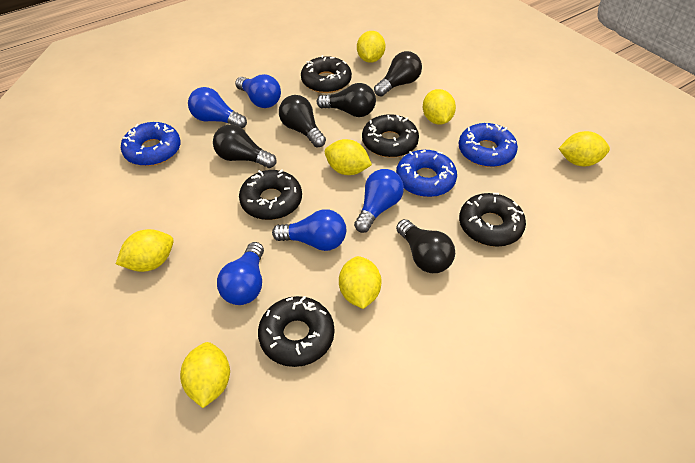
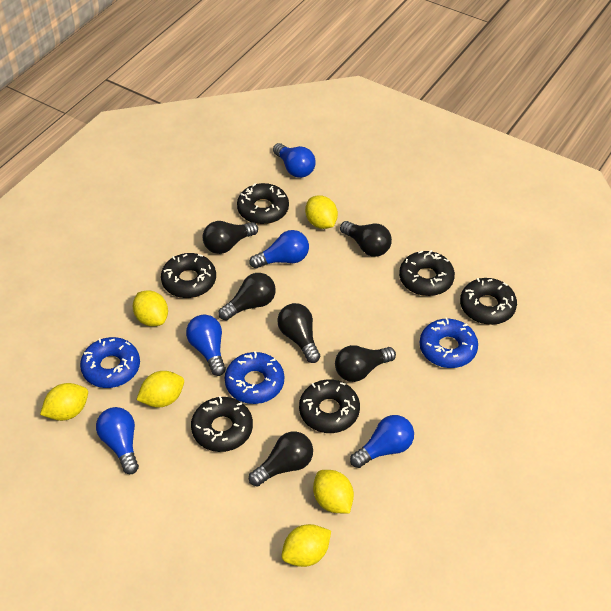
black donut: 5 -> 6
black light bulb: 5 -> 6
yellow lemon: 7 -> 6

